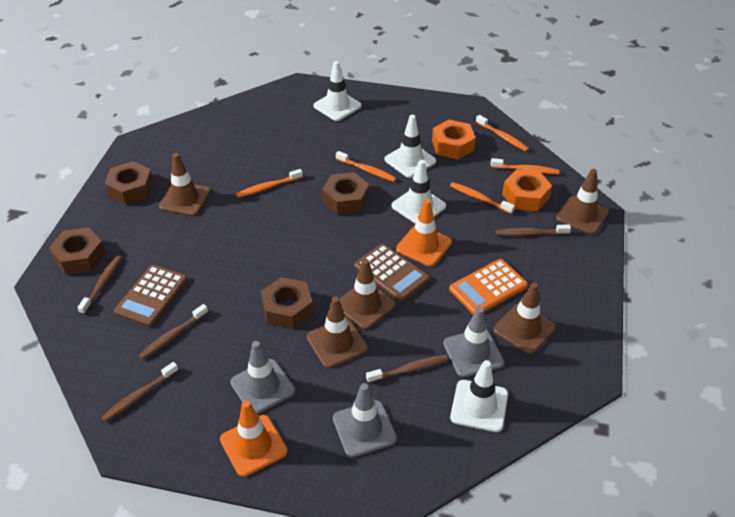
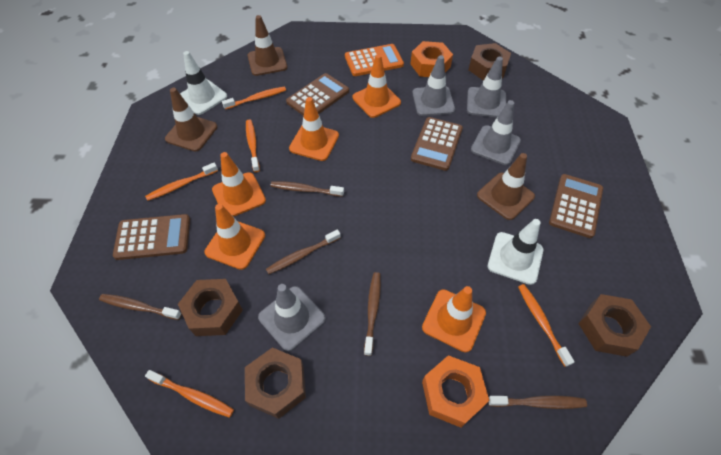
brown calculator: 2 -> 4
brown traffic cone: 5 -> 3
grey traffic cone: 3 -> 4
orange traffic cone: 2 -> 5
white traffic cone: 4 -> 2

